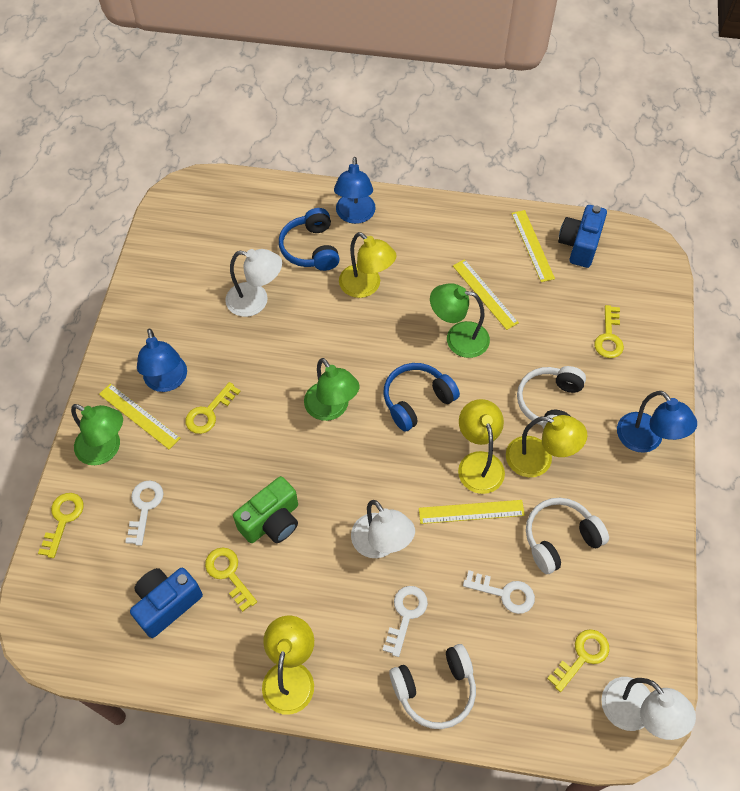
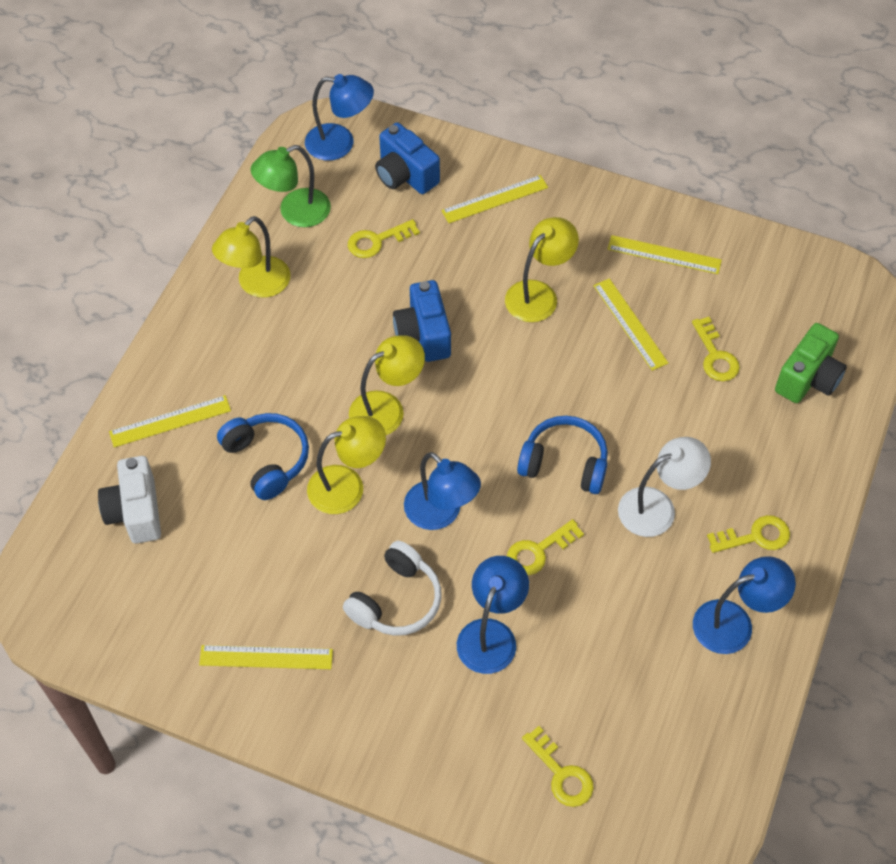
blue lamp: 3 -> 4
green lamp: 3 -> 1
white camera: 0 -> 1
white headphones: 3 -> 1
white key: 3 -> 0
white lamp: 3 -> 1
yellow ruler: 4 -> 5

